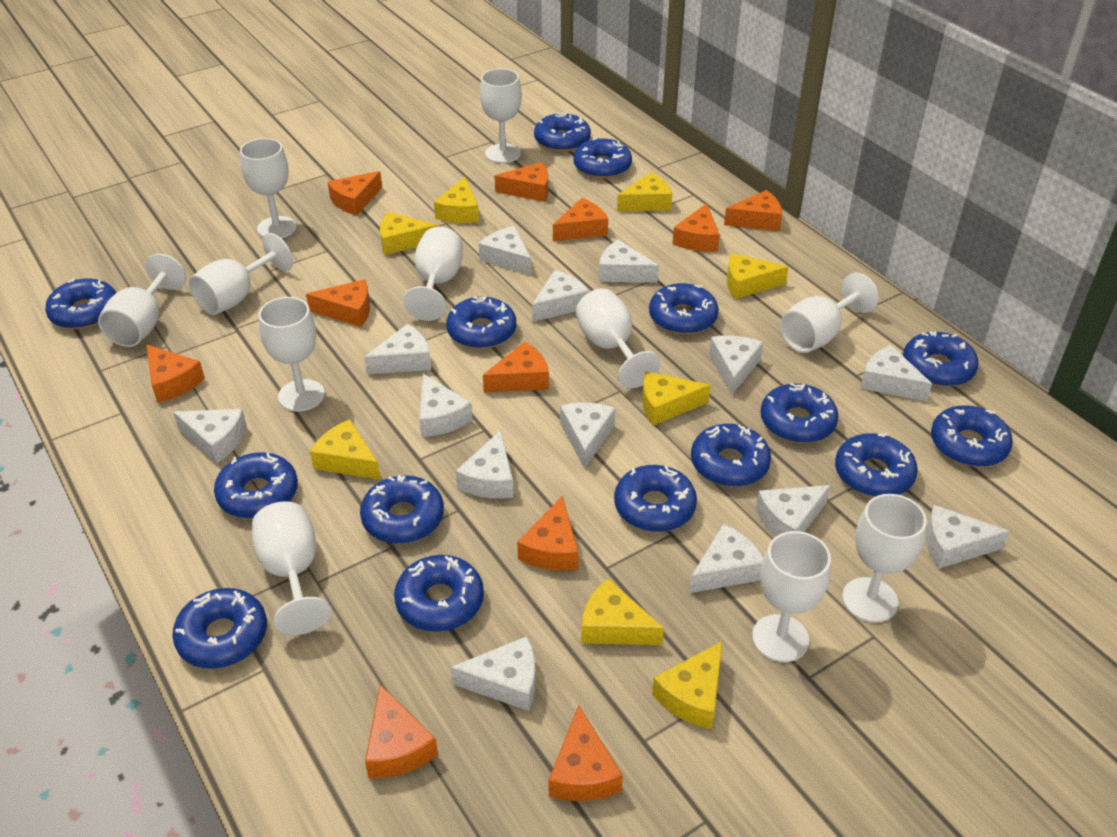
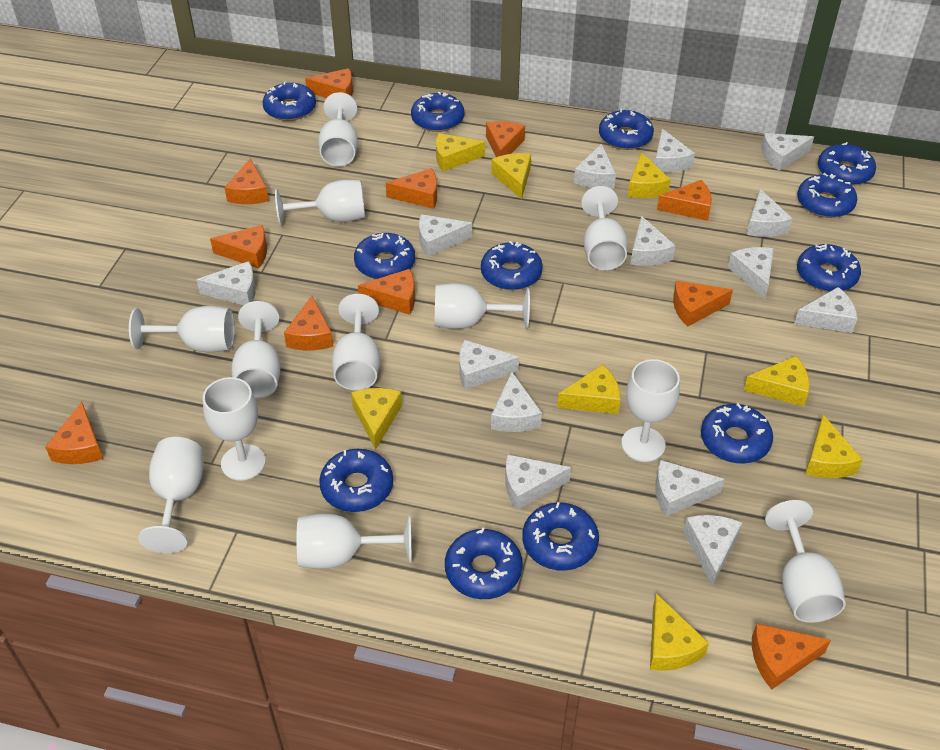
blue donut: 15 -> 12
white goblet: 11 -> 12

